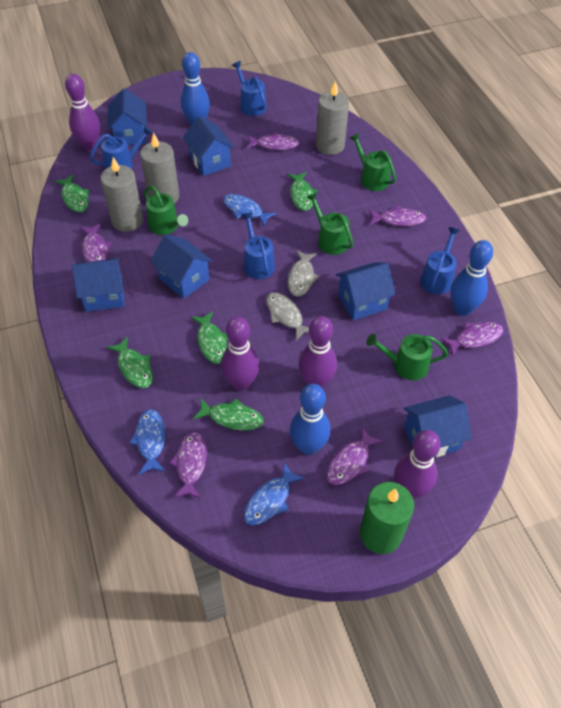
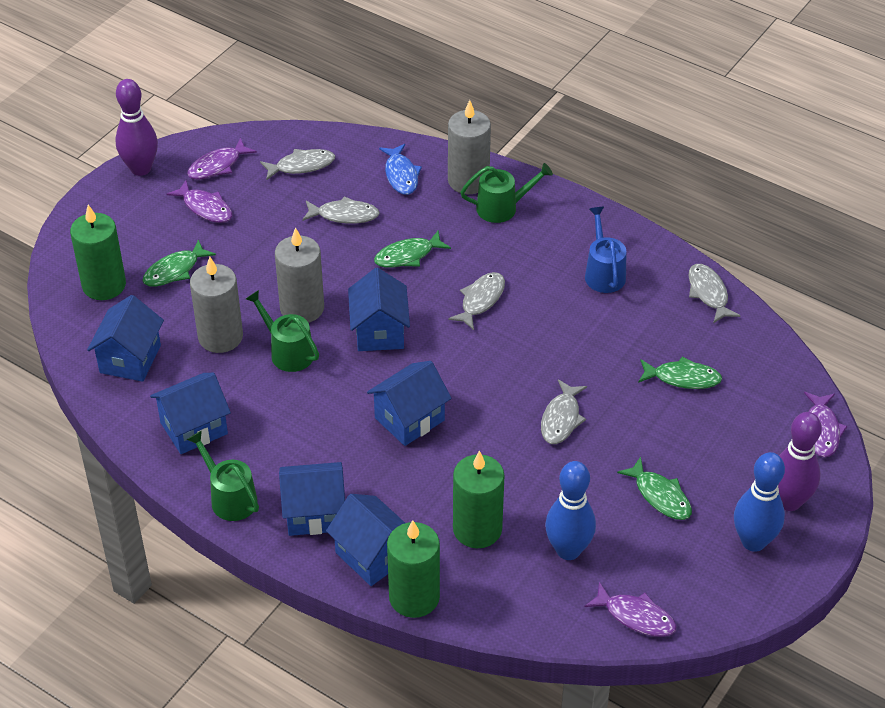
blue bowling pin: 3 -> 2
blue fish: 3 -> 1
blue watering can: 4 -> 1
green candle: 1 -> 3
green fish: 5 -> 4
green watering can: 4 -> 3
grey fish: 2 -> 5
purple bowling pin: 4 -> 2
purple fish: 6 -> 4

